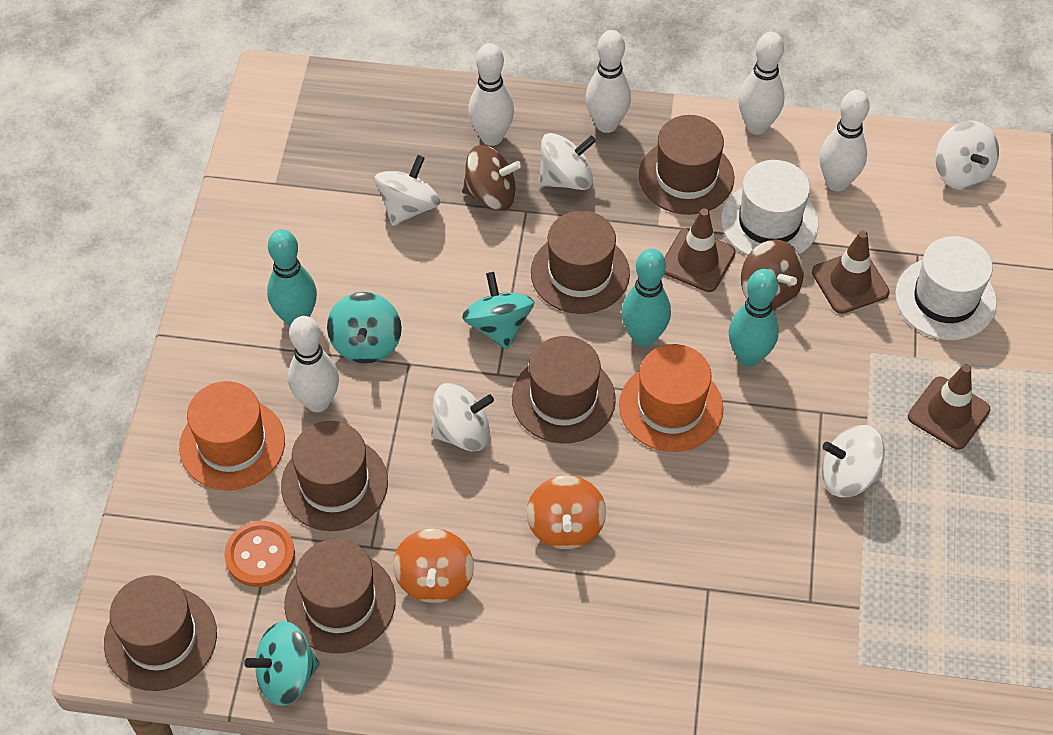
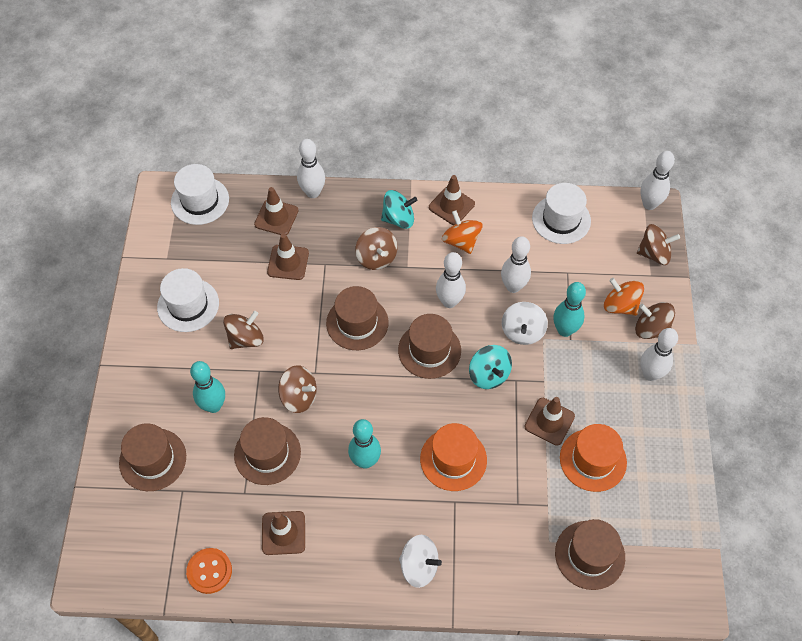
brown hat: 6 -> 5
brown spinning top: 2 -> 5
brown traffic cone: 3 -> 5
turquoise spinning top: 3 -> 2
white hat: 2 -> 3
white spinning top: 5 -> 2

